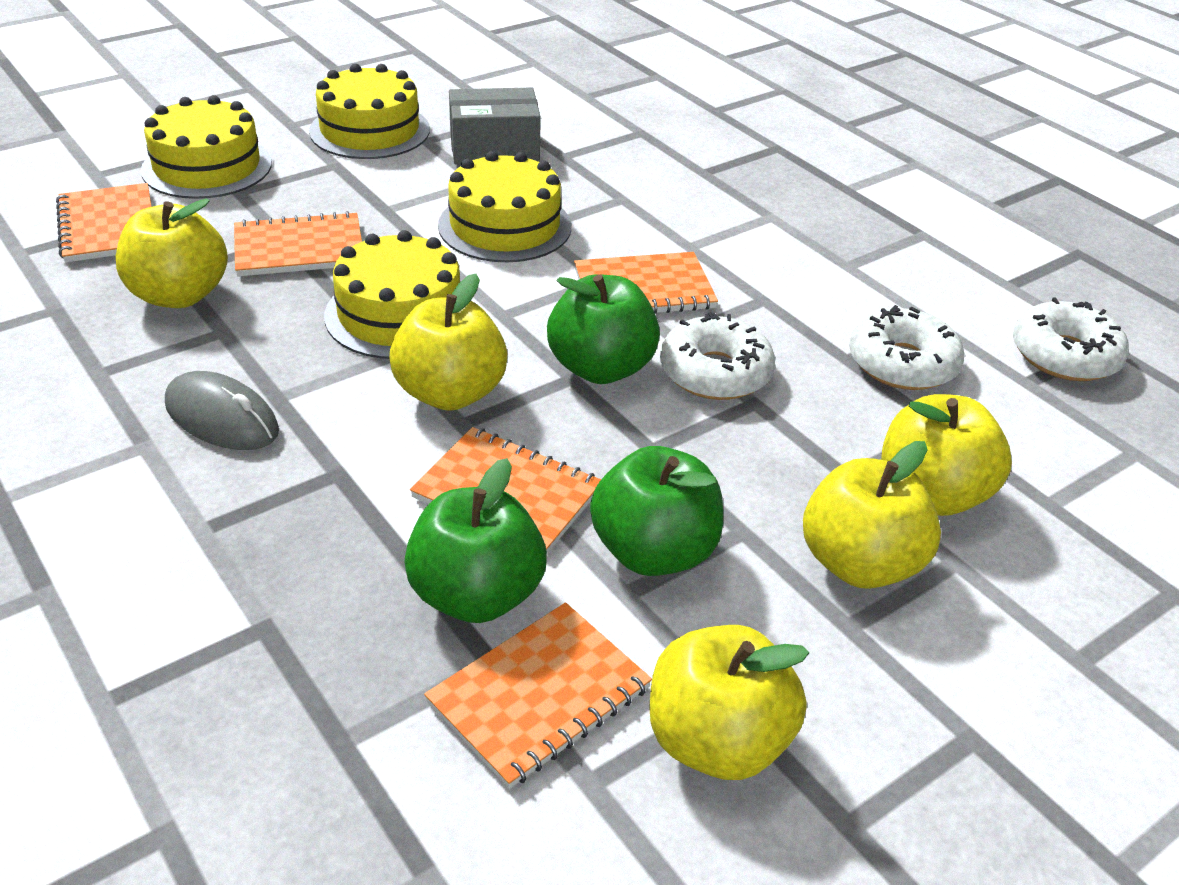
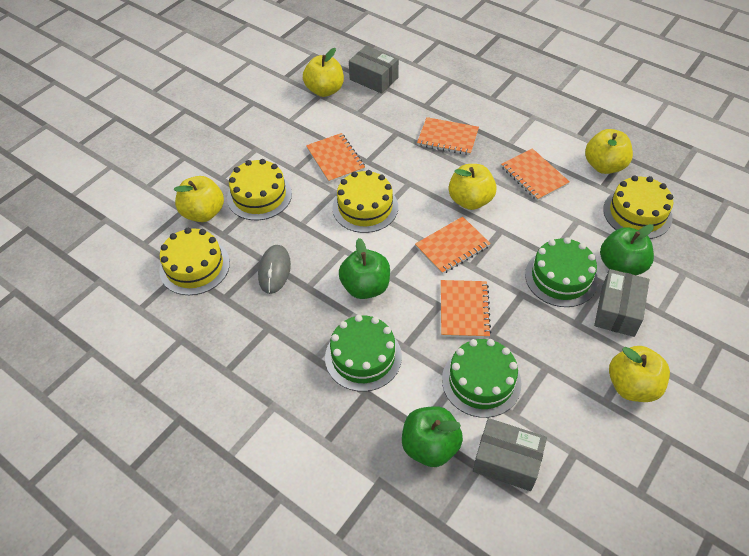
green cake: 0 -> 3
grey box: 1 -> 3
white donut: 3 -> 0

